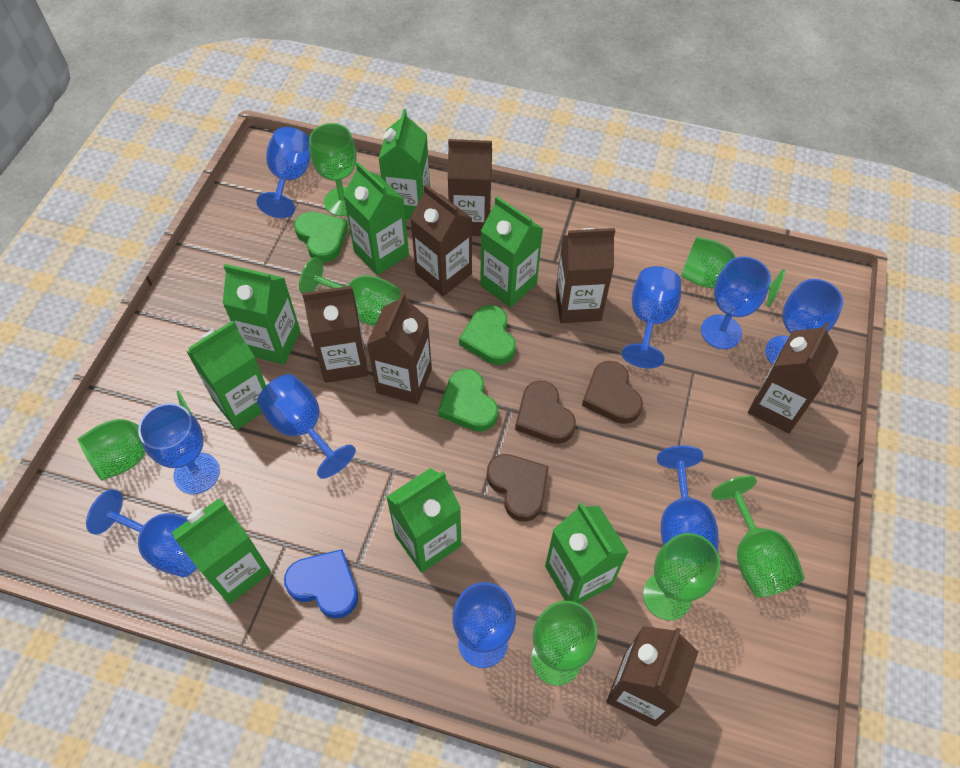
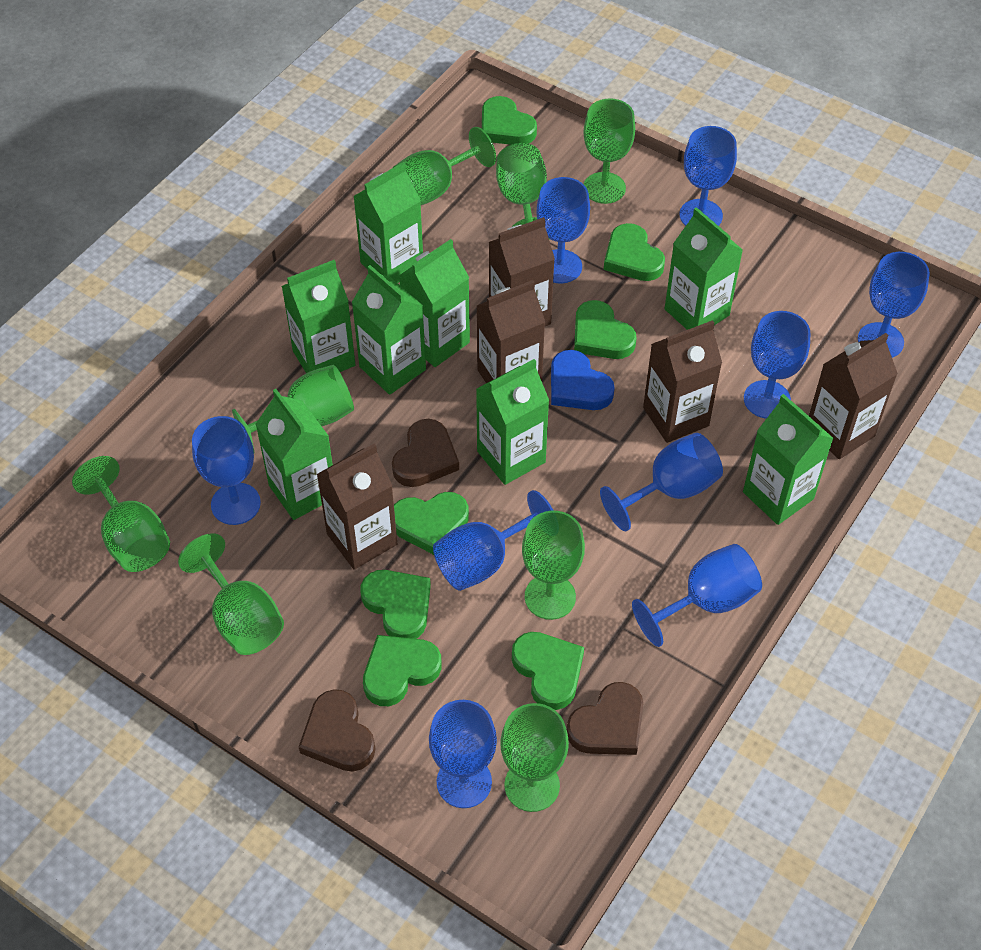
brown carton: 7 -> 5
green goblet: 7 -> 8
green heart: 3 -> 7

